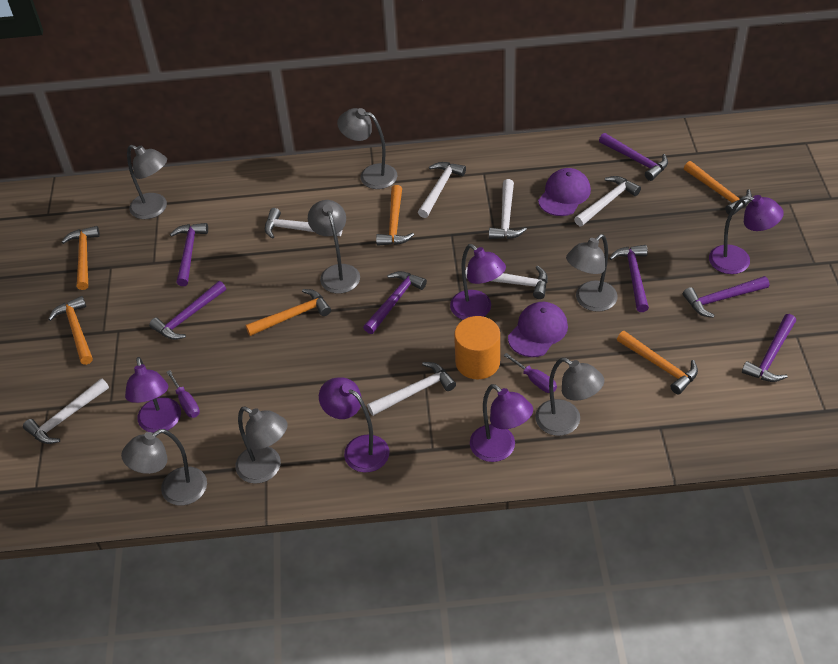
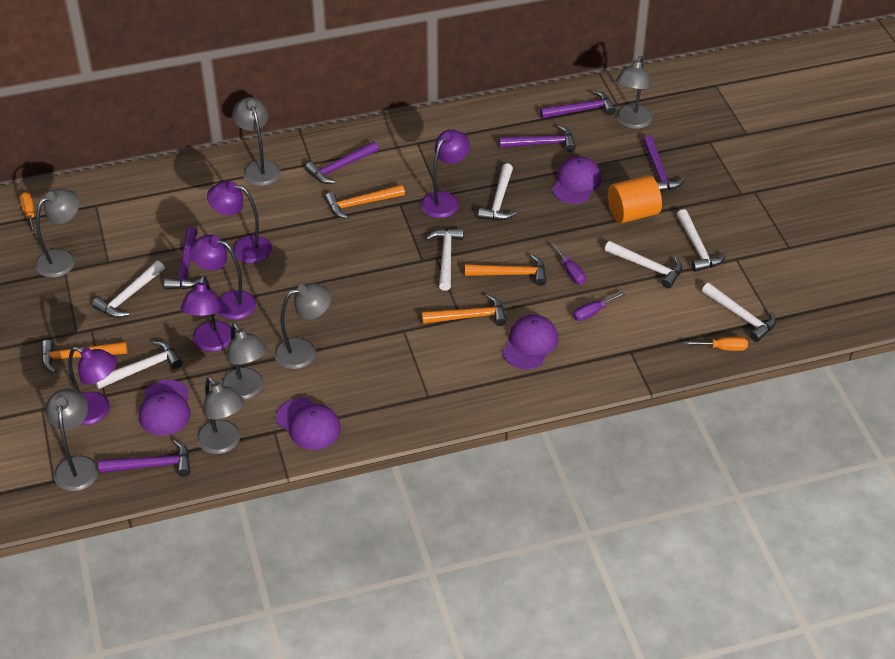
orange hammer: 6 -> 4
orange screwdriver: 0 -> 2
purple cap: 2 -> 4
purple hammer: 7 -> 6

